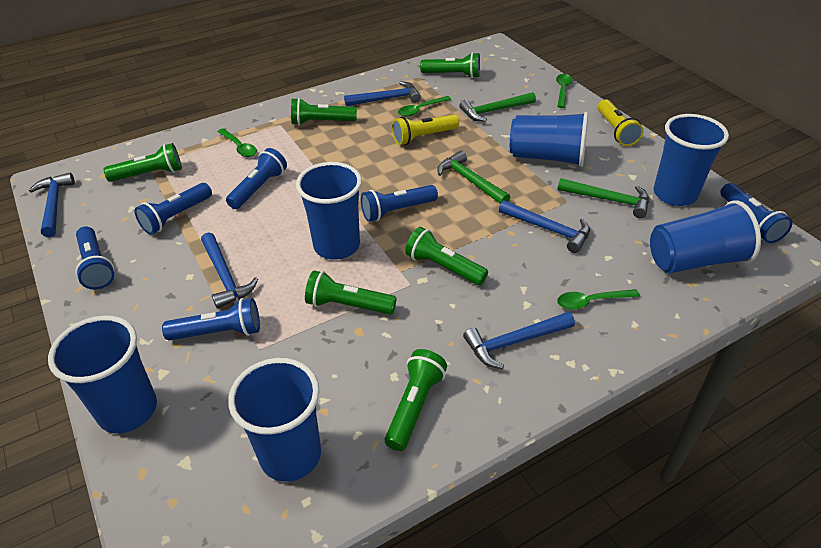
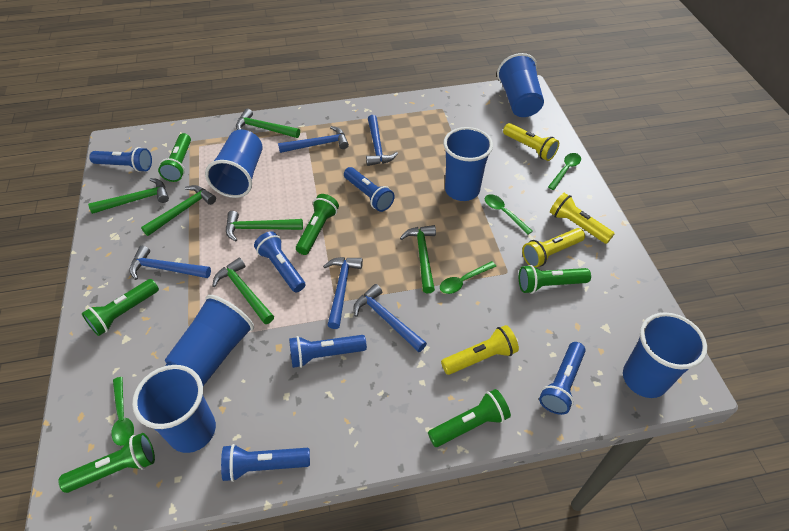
green hammer: 3 -> 6
yellow flashlight: 2 -> 4

